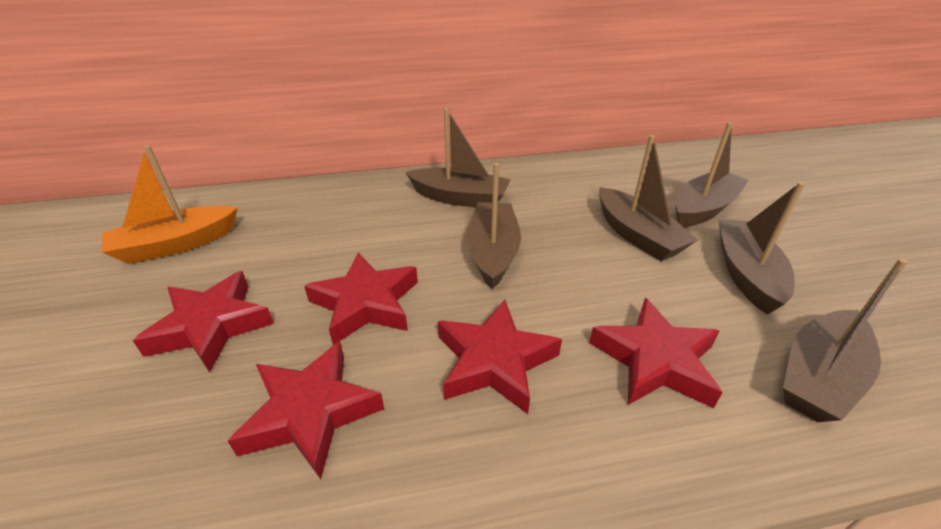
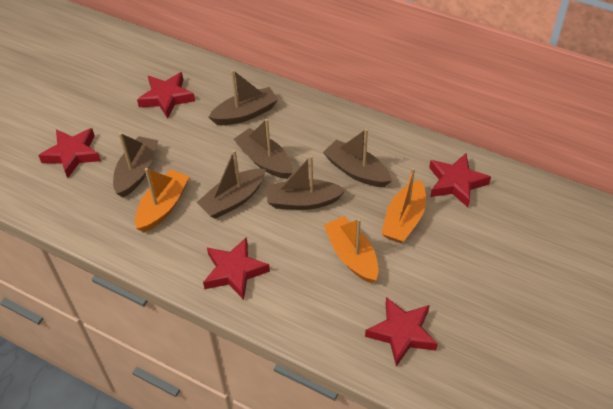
orange boat: 1 -> 3

